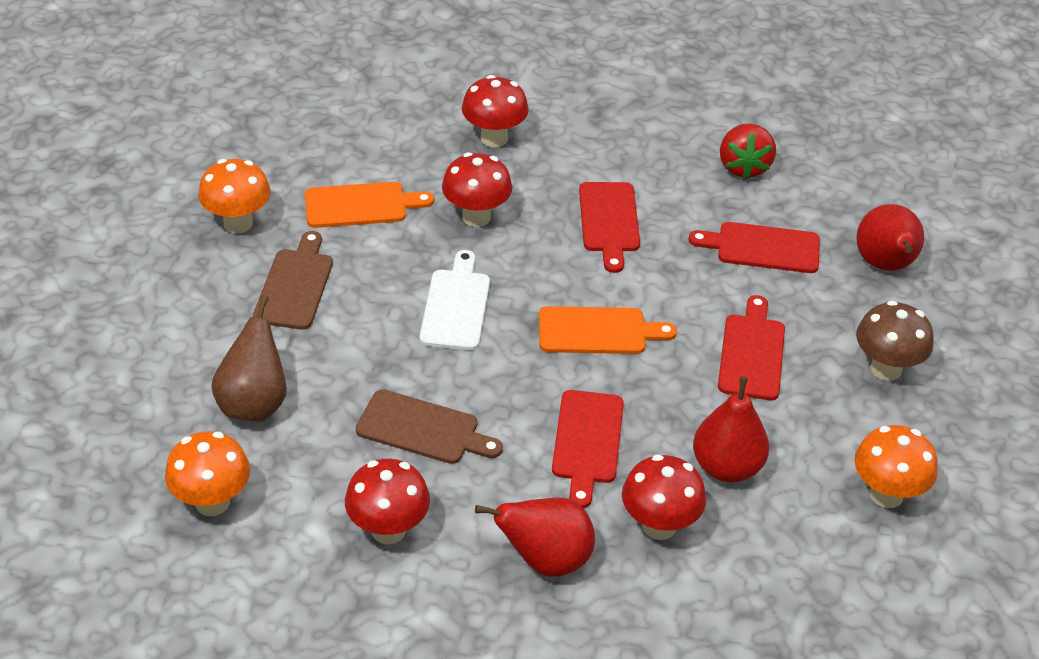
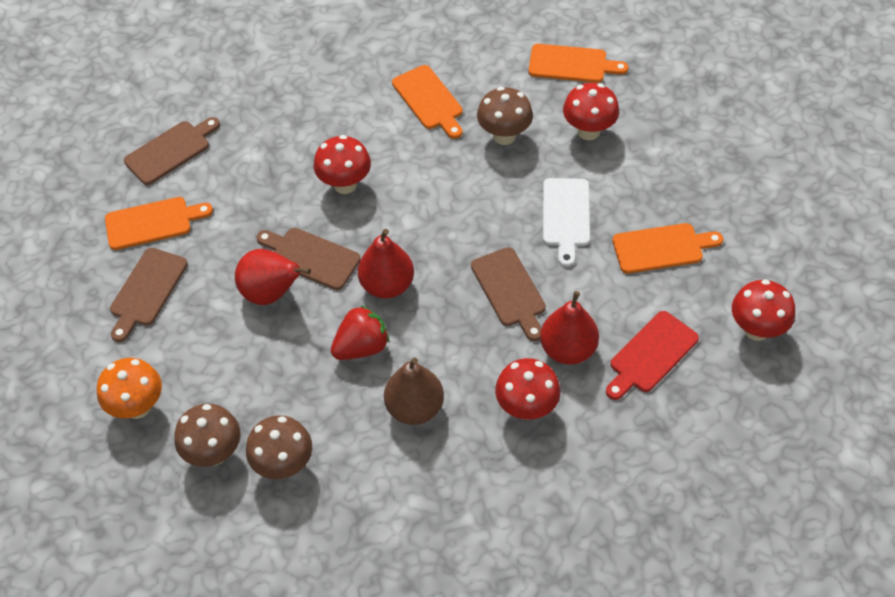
brown cutting board: 2 -> 4
brown mushroom: 1 -> 3
orange cutting board: 2 -> 4
orange mushroom: 3 -> 1
red cutting board: 4 -> 1

